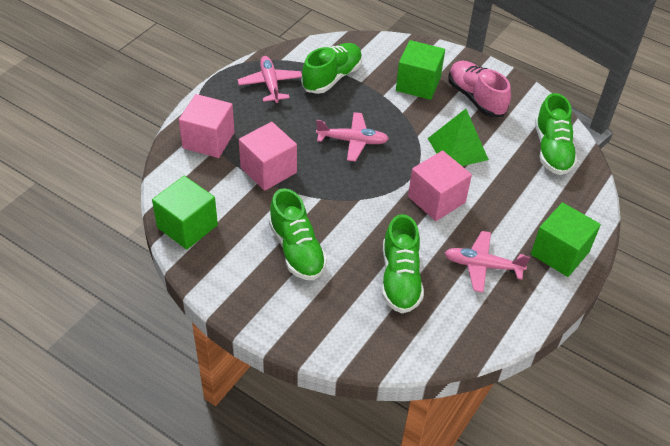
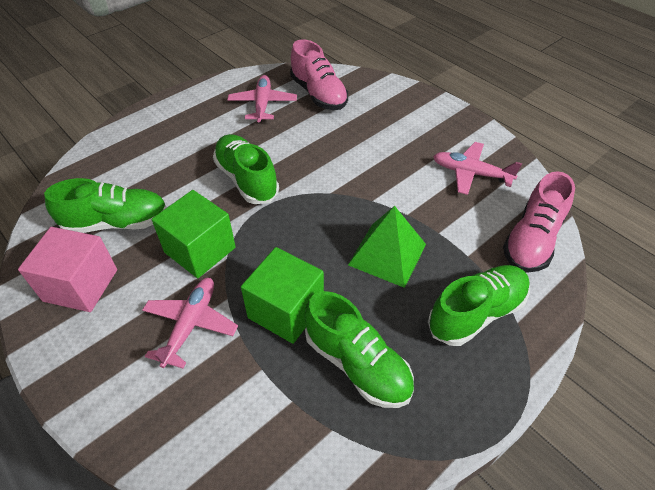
green cube: 3 -> 2
pink cube: 3 -> 1
pink shoe: 1 -> 2

